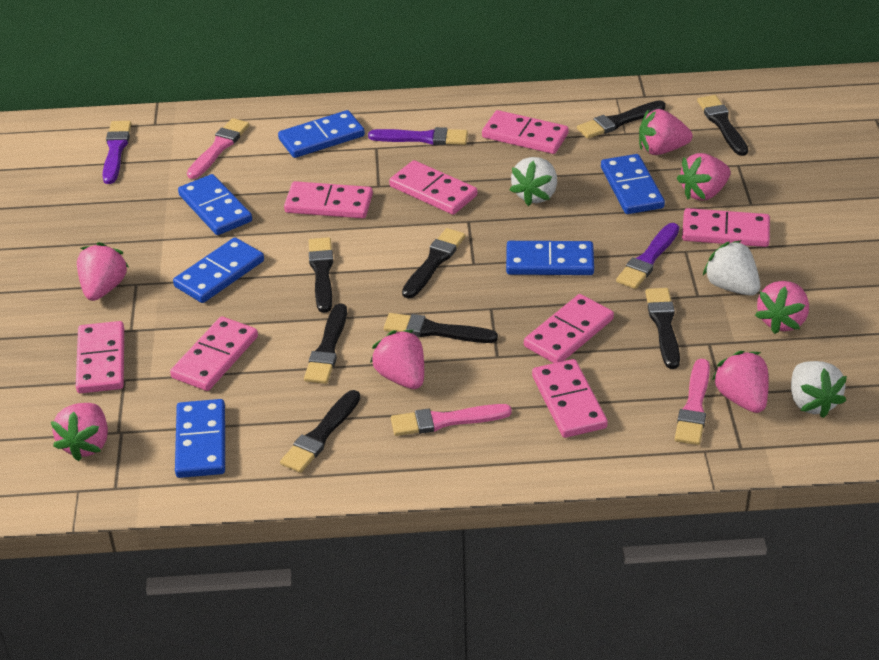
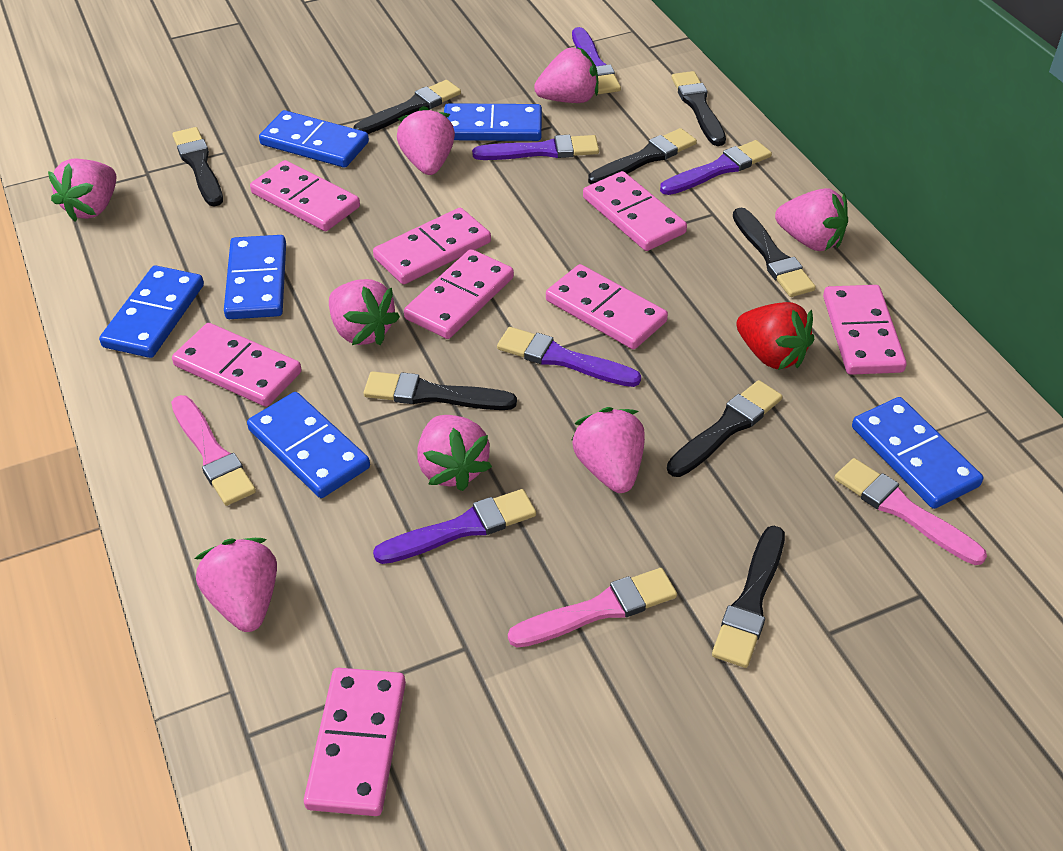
pink strawberry: 7 -> 8
purple brush: 3 -> 5
red strawberry: 0 -> 1
white strawberry: 3 -> 0

